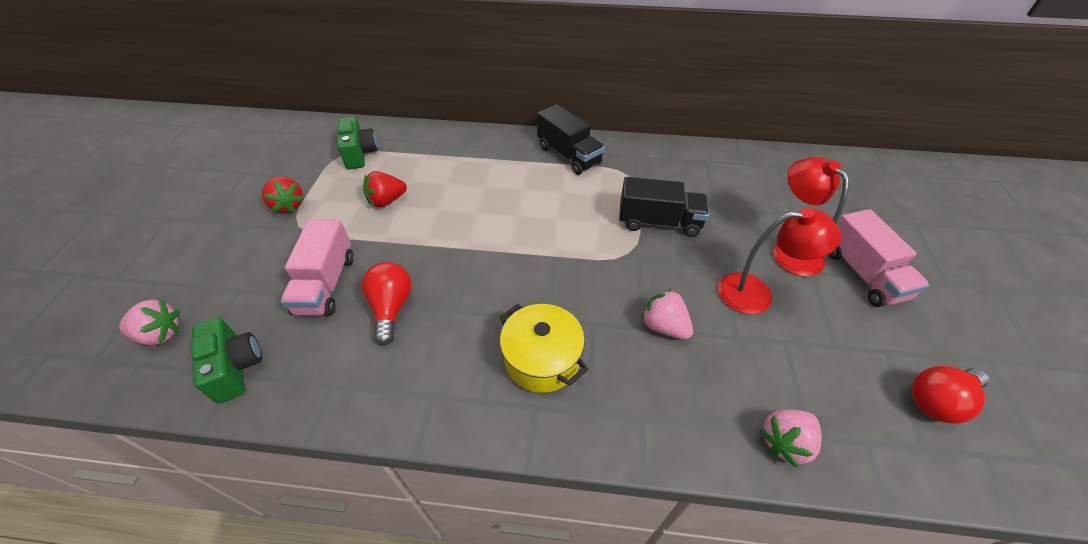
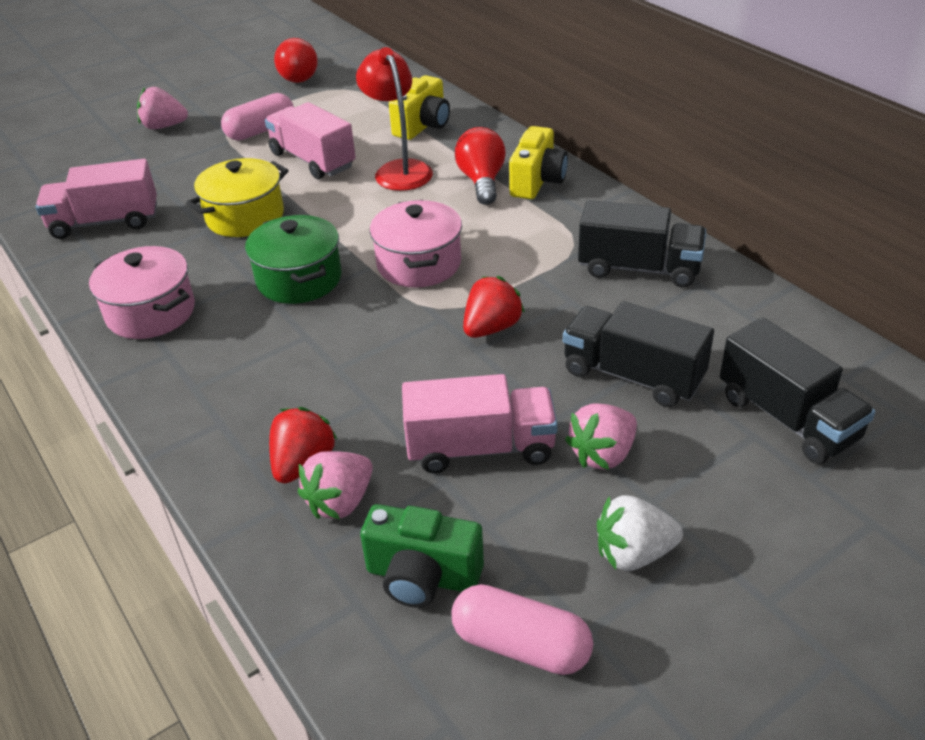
black truck: 2 -> 3
green camera: 2 -> 1
green pot: 0 -> 1
pink capsule: 0 -> 2
pink pot: 0 -> 2
pink truck: 2 -> 3
red lamp: 2 -> 1
white strawberry: 0 -> 1
yellow camera: 0 -> 2

